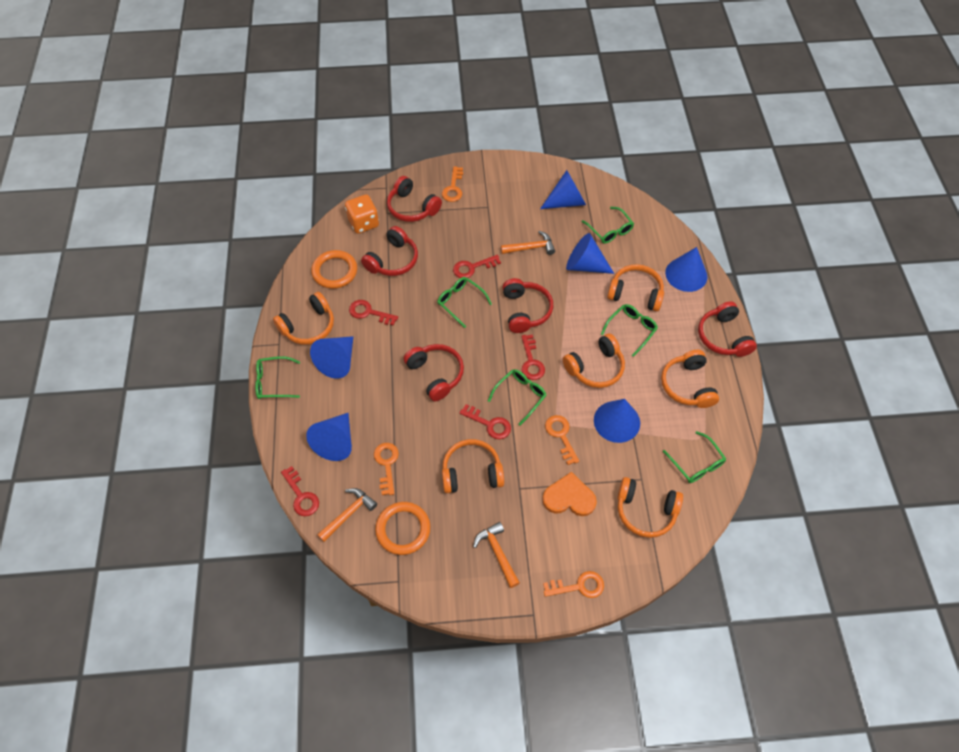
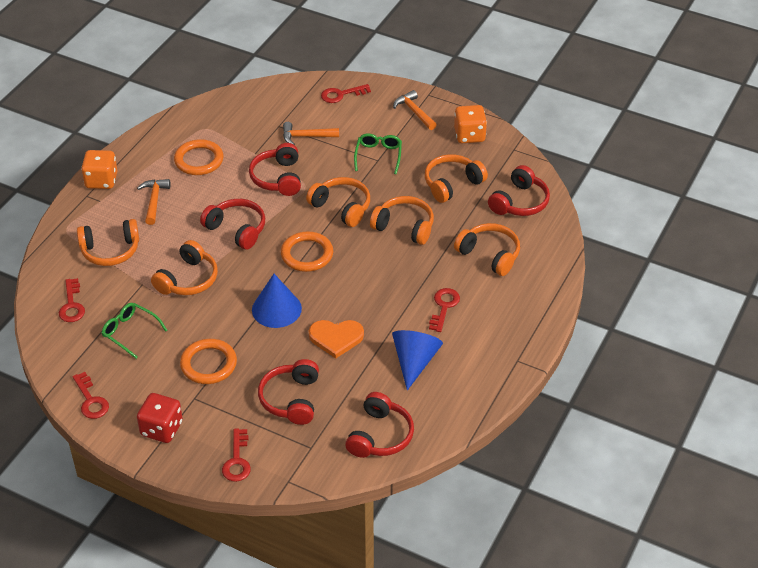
blue cone: 6 -> 2
green glasses: 6 -> 2
orange dice: 1 -> 2
orange key: 4 -> 0
orange ring: 2 -> 3
red dice: 0 -> 1

